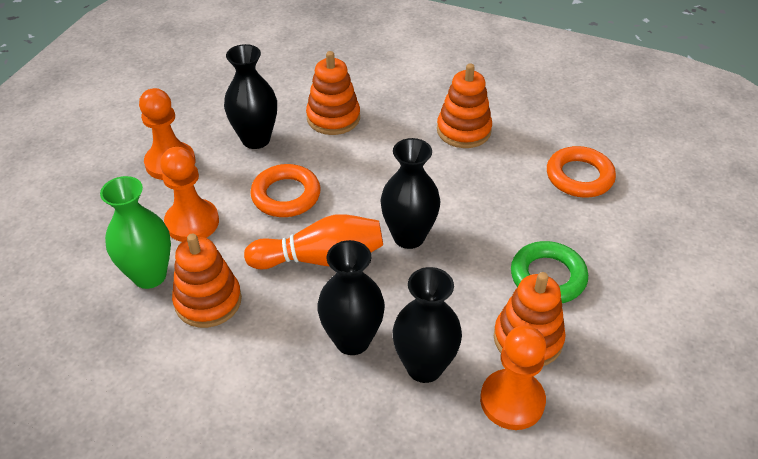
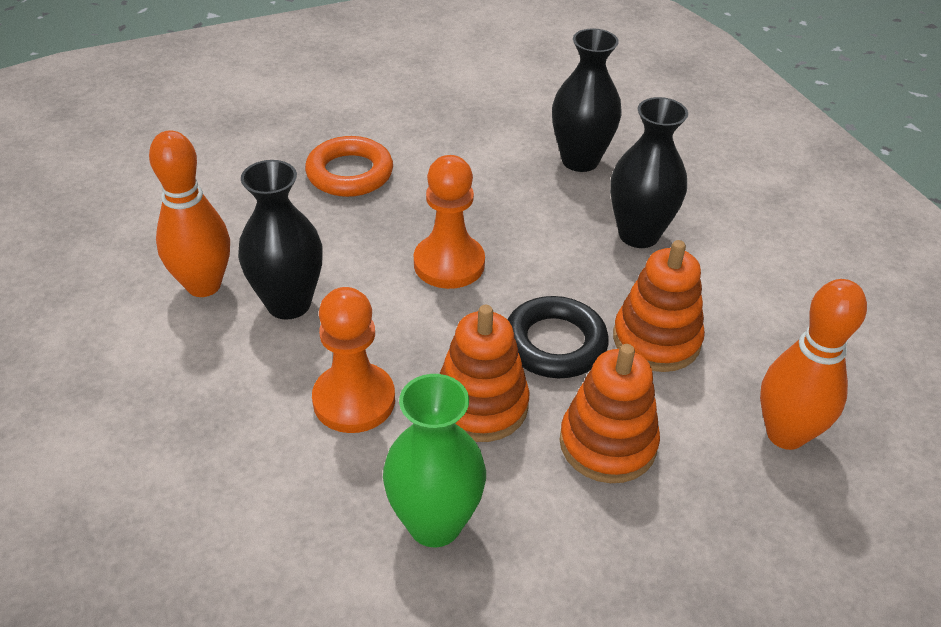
black ring: 0 -> 1
black vase: 4 -> 3
green ring: 1 -> 0
orange bowling pin: 1 -> 2
orange pawn: 3 -> 2
orange ring: 2 -> 1
orange stacking toy: 4 -> 3

